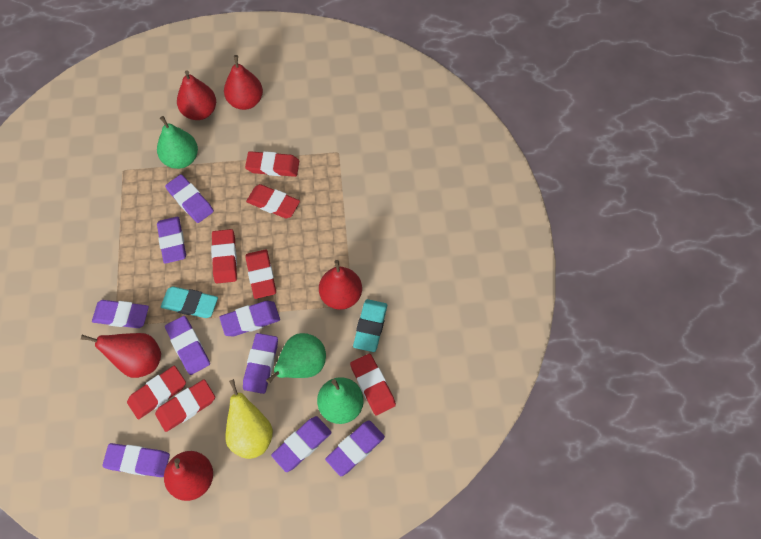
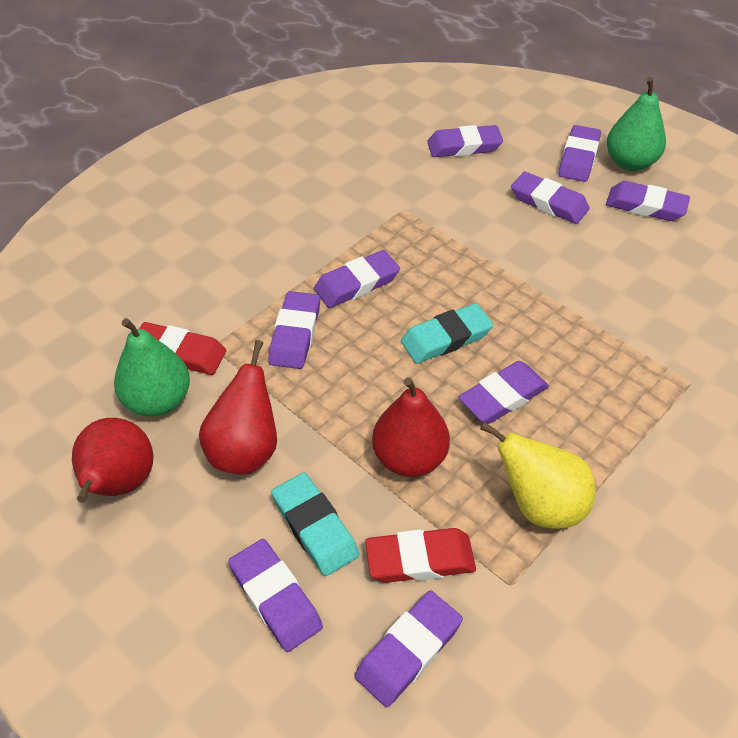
green pear: 3 -> 2
red eraser: 7 -> 2
red pear: 5 -> 3

